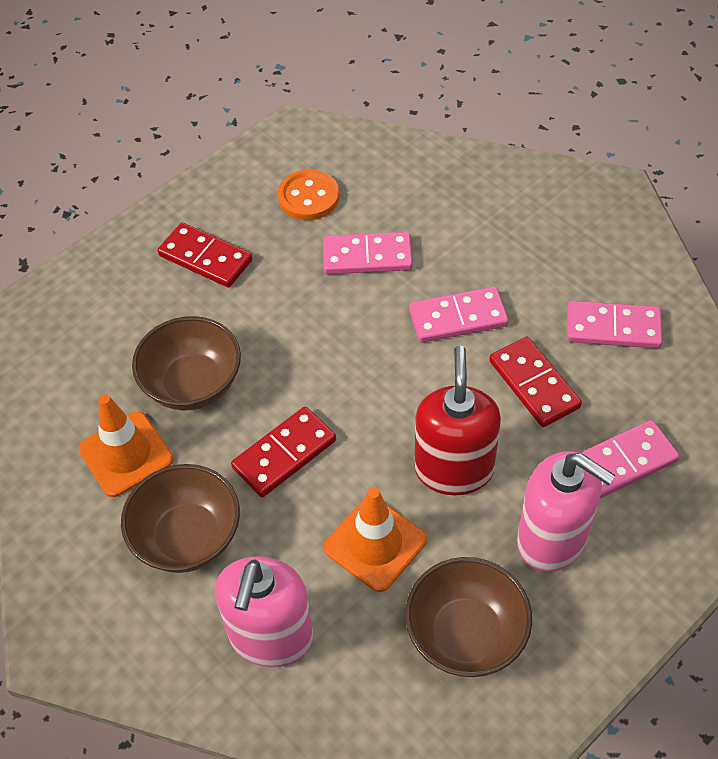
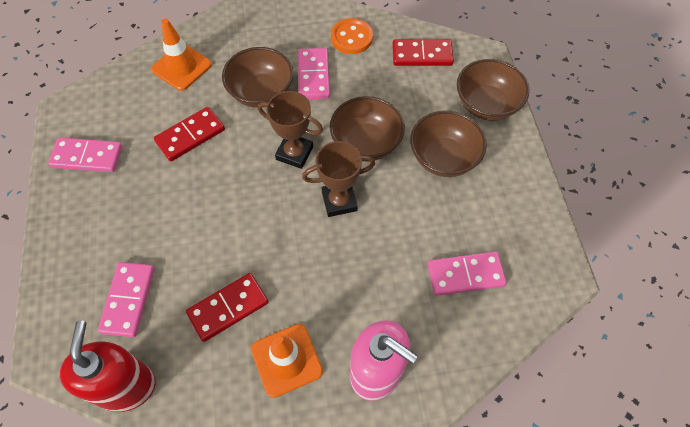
brown bowl: 3 -> 4
brown trophy: 0 -> 2
pink soap dispenser: 2 -> 1

